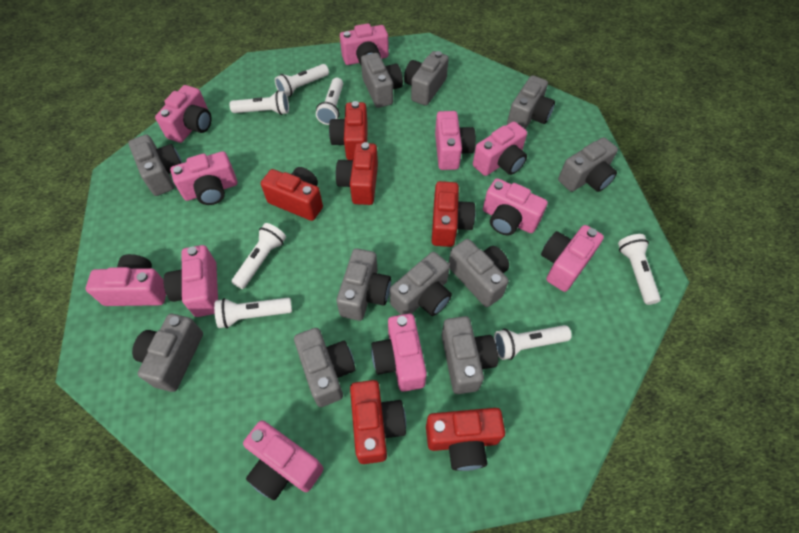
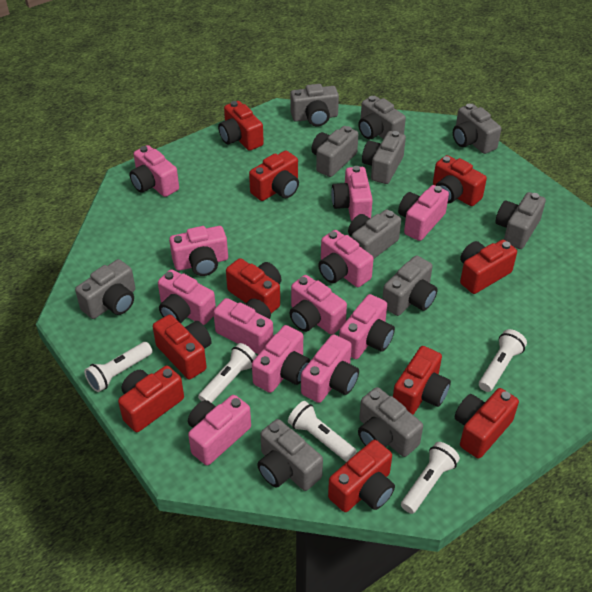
pink camera: 11 -> 12
red camera: 6 -> 10
white flashlight: 7 -> 5

